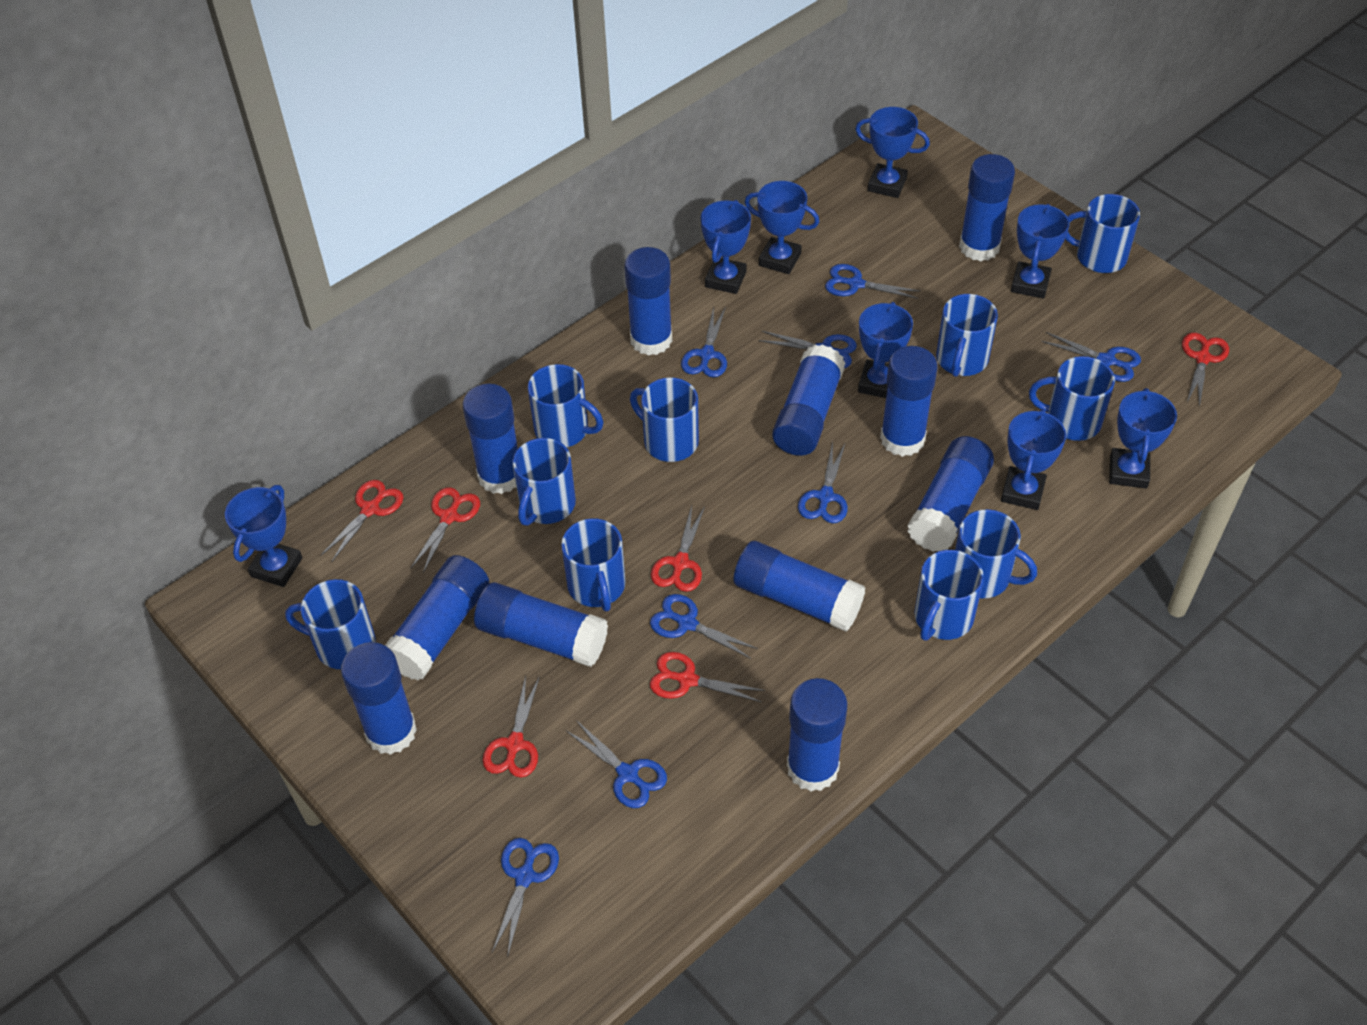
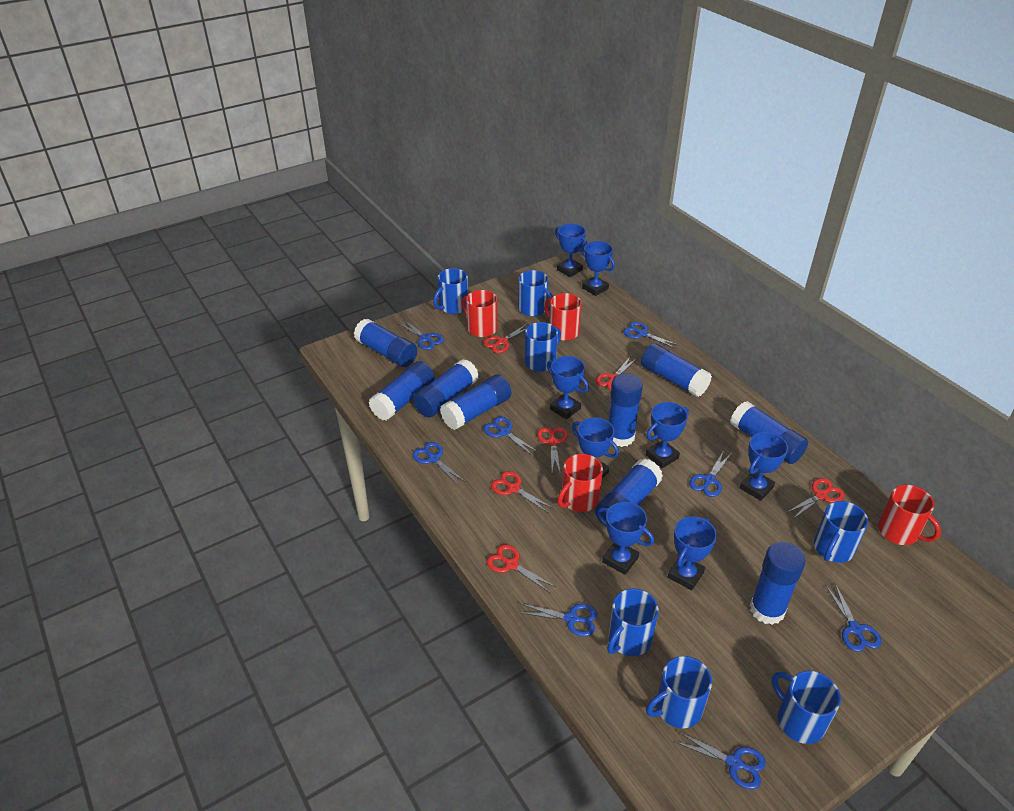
blue glue stick: 11 -> 9
blue mug: 10 -> 7
red mug: 0 -> 4

